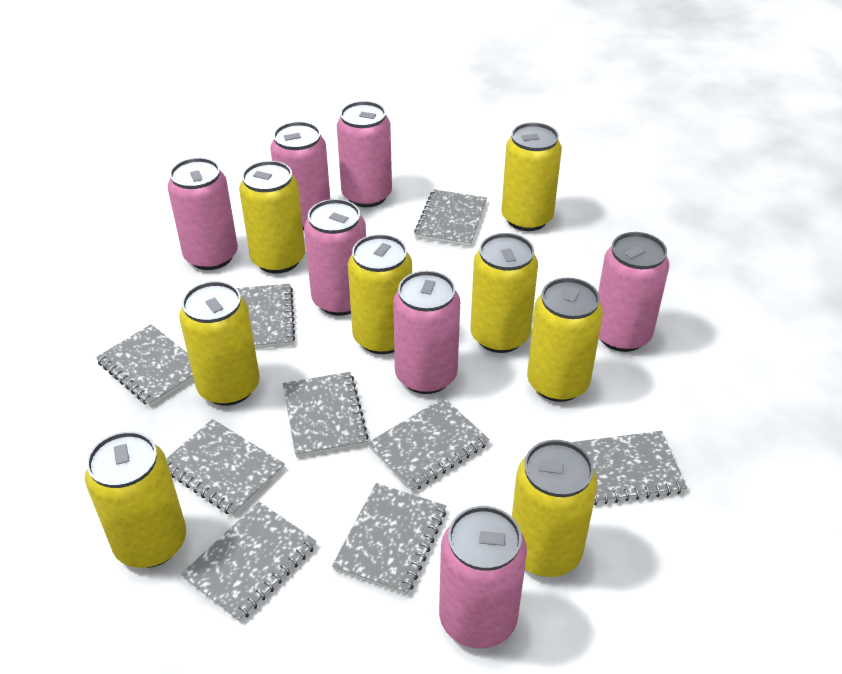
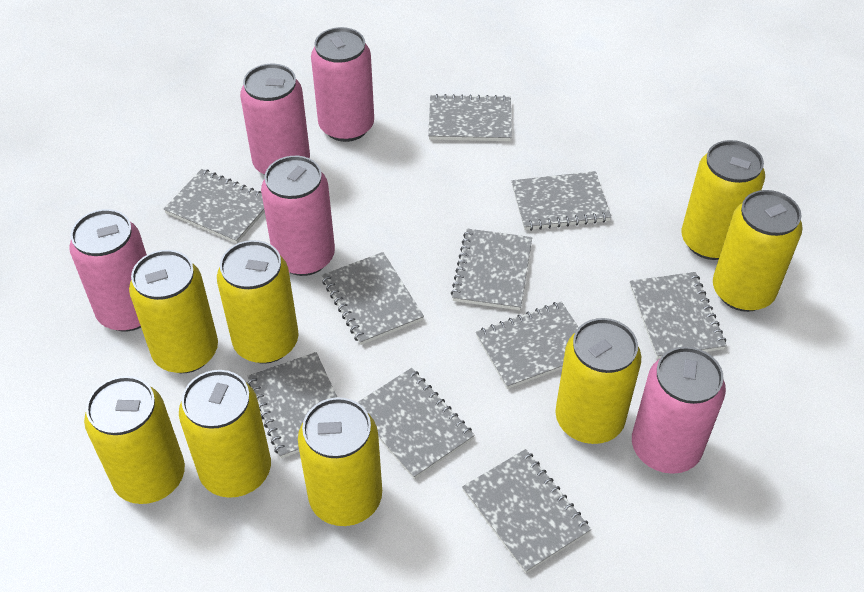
grey notebook: 9 -> 10
pink can: 7 -> 5

